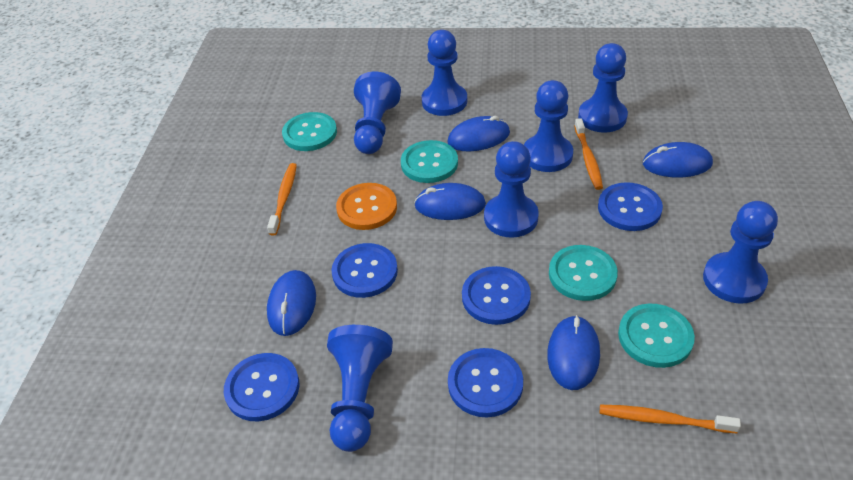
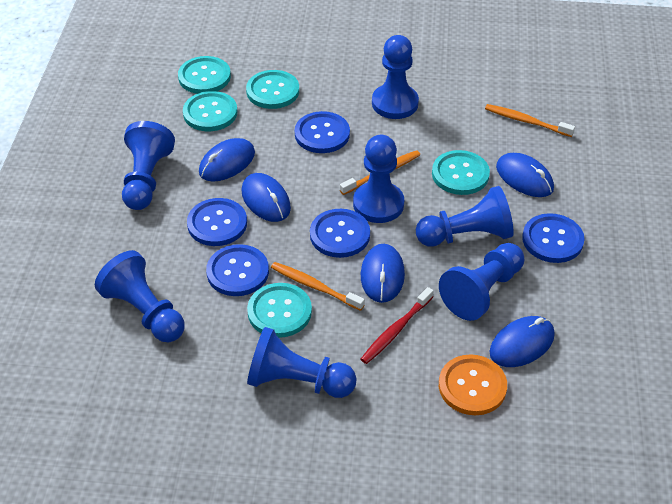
red toothbrush: 0 -> 1
turquoise button: 4 -> 5

